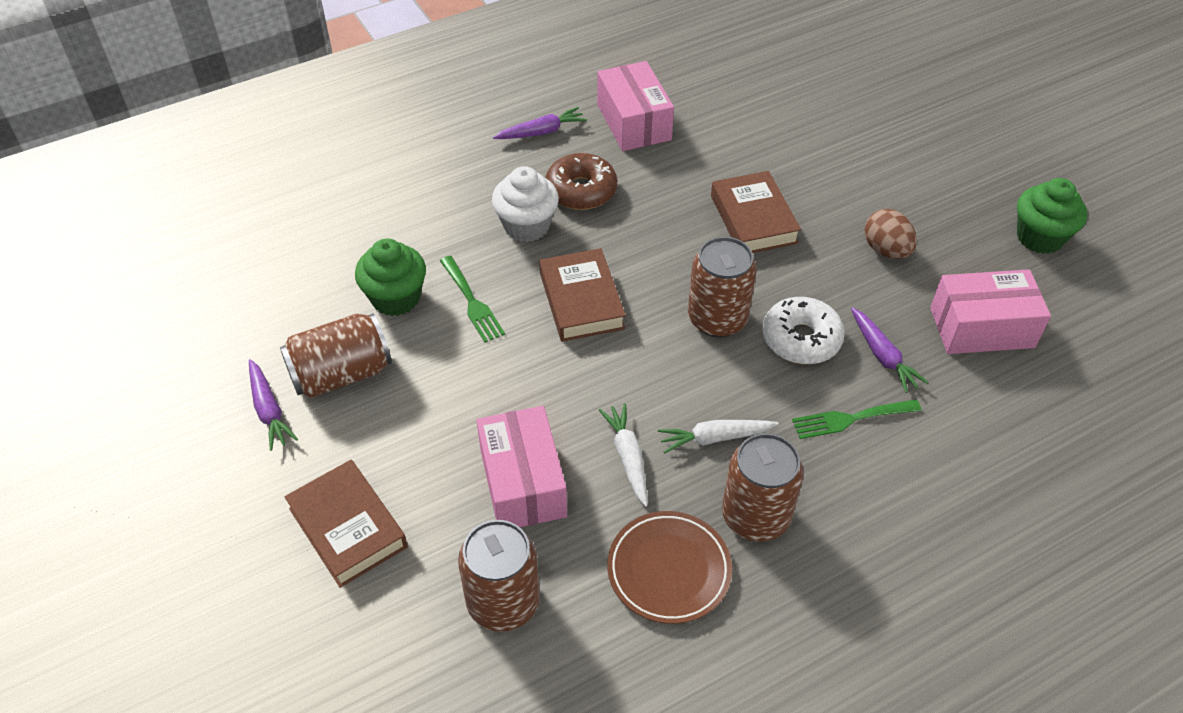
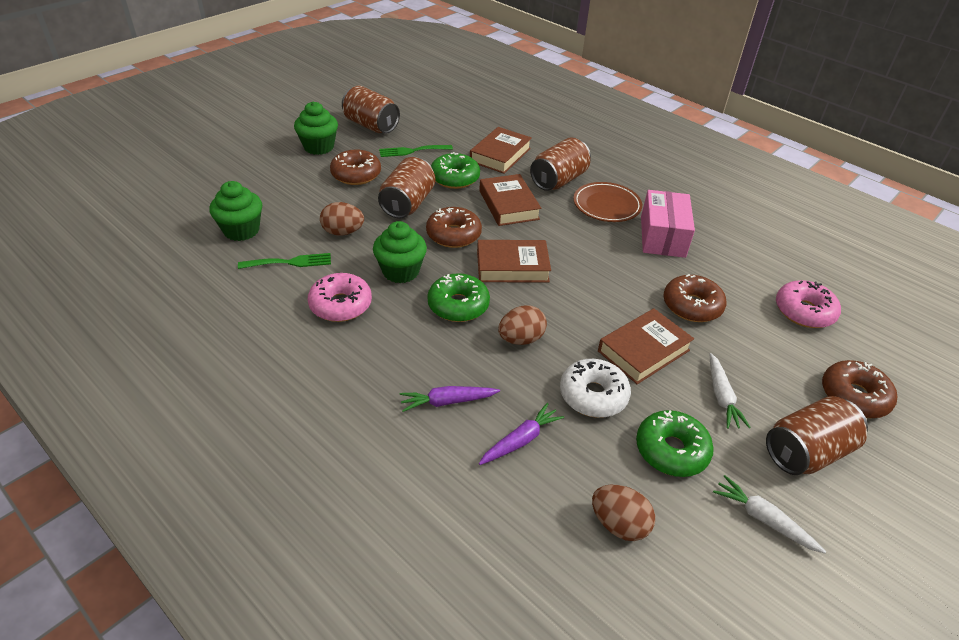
brown book: 3 -> 4
brown donut: 1 -> 4
brown egg: 1 -> 3
green cupcake: 2 -> 3
green donut: 0 -> 3
pink box: 3 -> 1
pink donut: 0 -> 2
purple carrot: 3 -> 2
white cupcake: 1 -> 0

